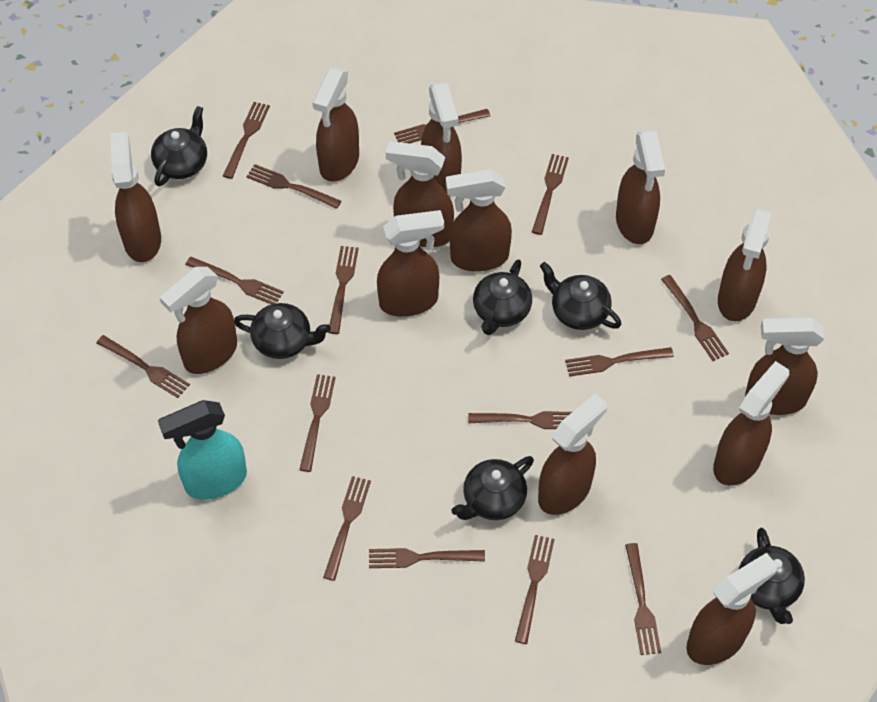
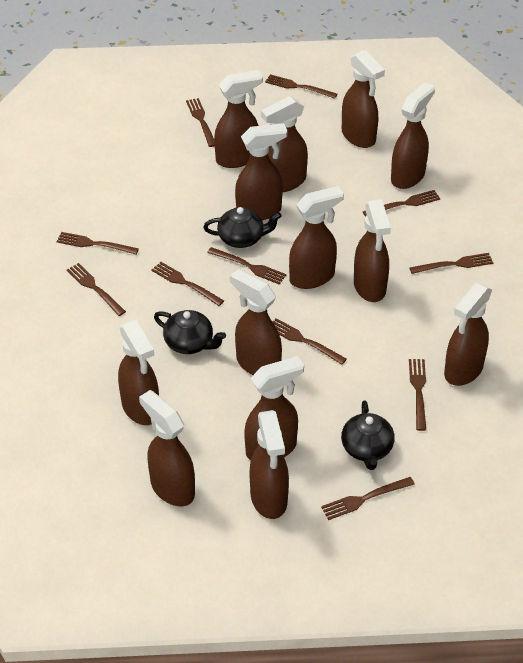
black teapot: 6 -> 3
brown fork: 15 -> 11
turquoise spray bottle: 1 -> 0

